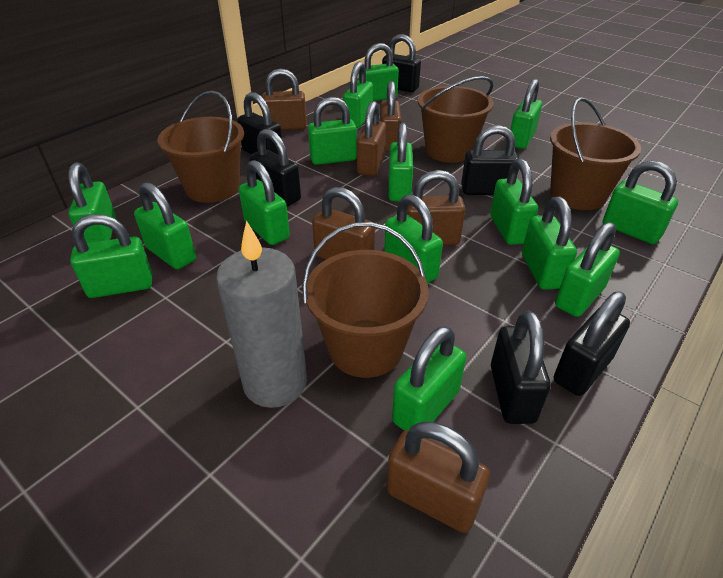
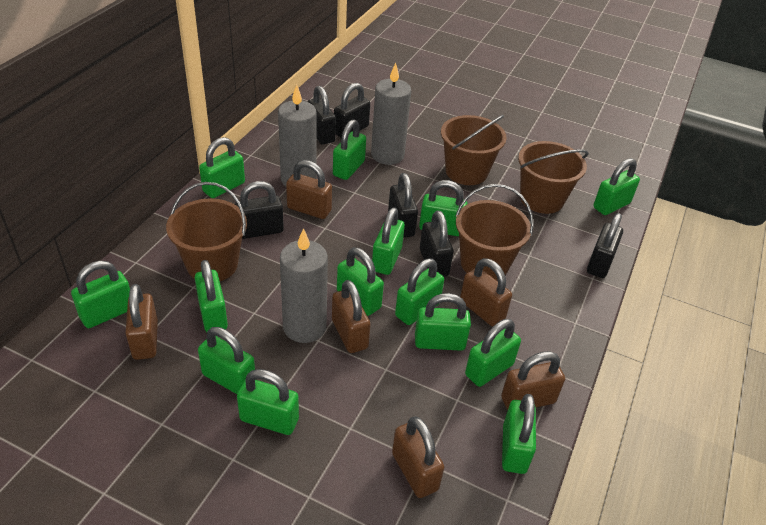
green padlock: 15 -> 14
grey candle: 1 -> 3

